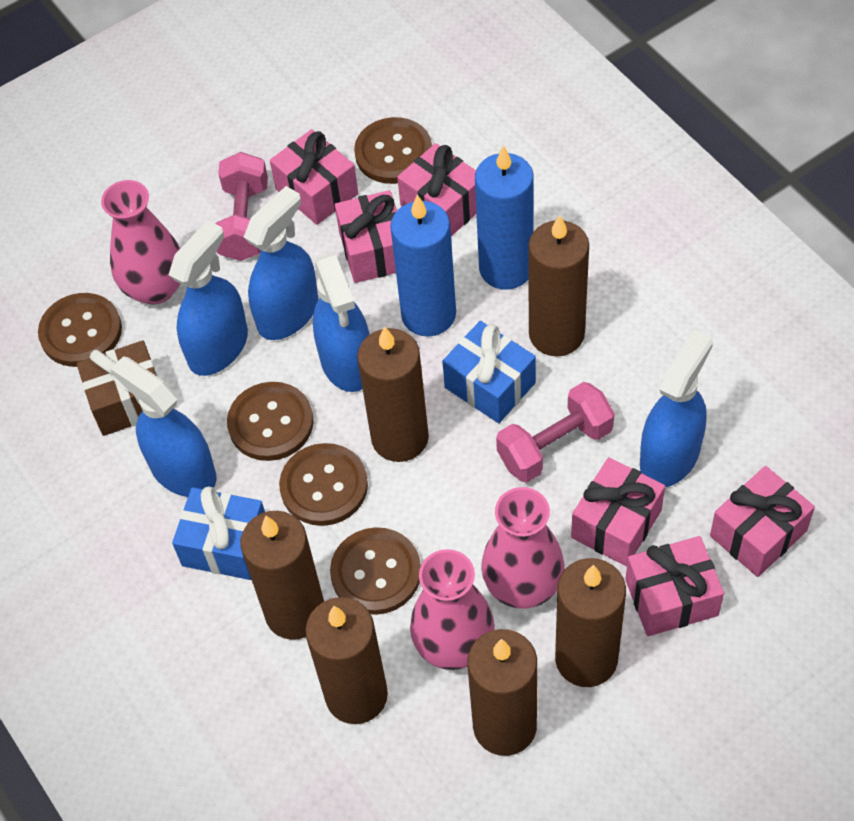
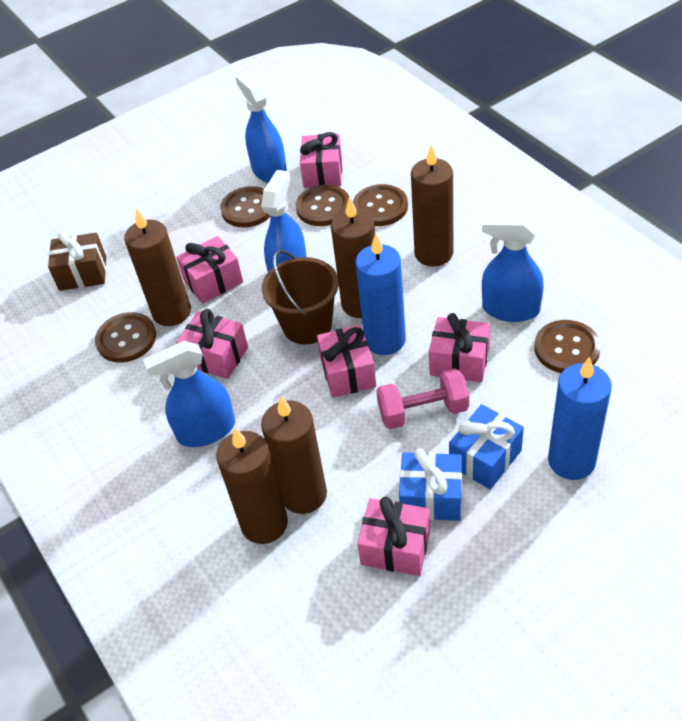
blue spray bottle: 5 -> 4
brown bucket: 0 -> 1
brown candle: 6 -> 5
pink dumbbell: 2 -> 1
pink vase: 3 -> 0

